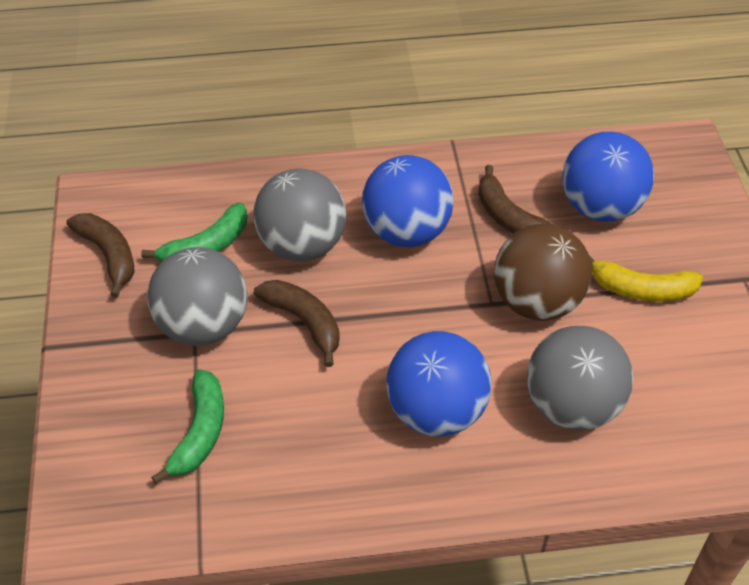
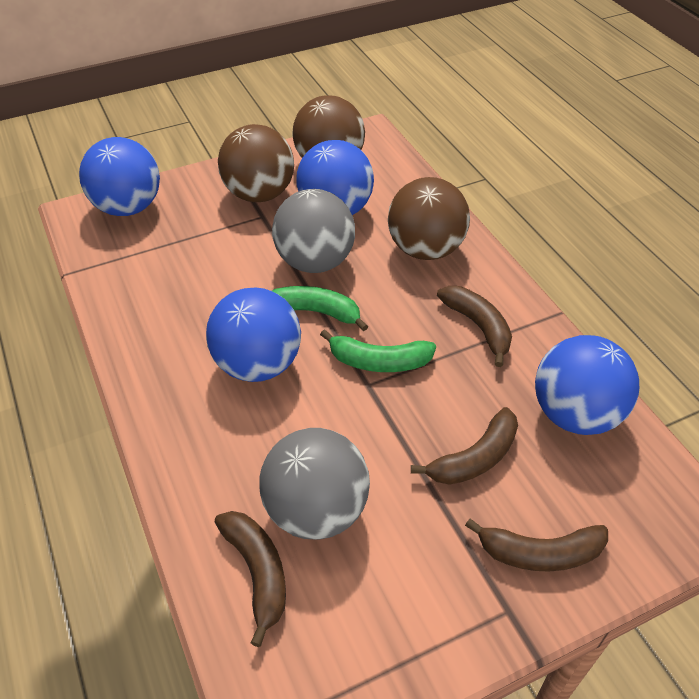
blue ball: 3 -> 4
brown ball: 1 -> 3
brown banana: 3 -> 4
grey ball: 3 -> 2
yellow banana: 1 -> 0

